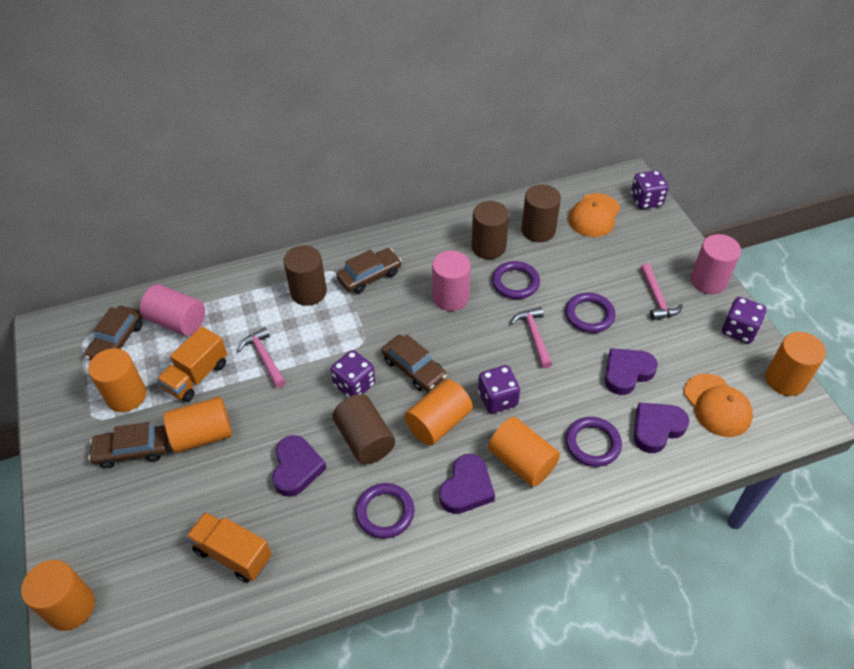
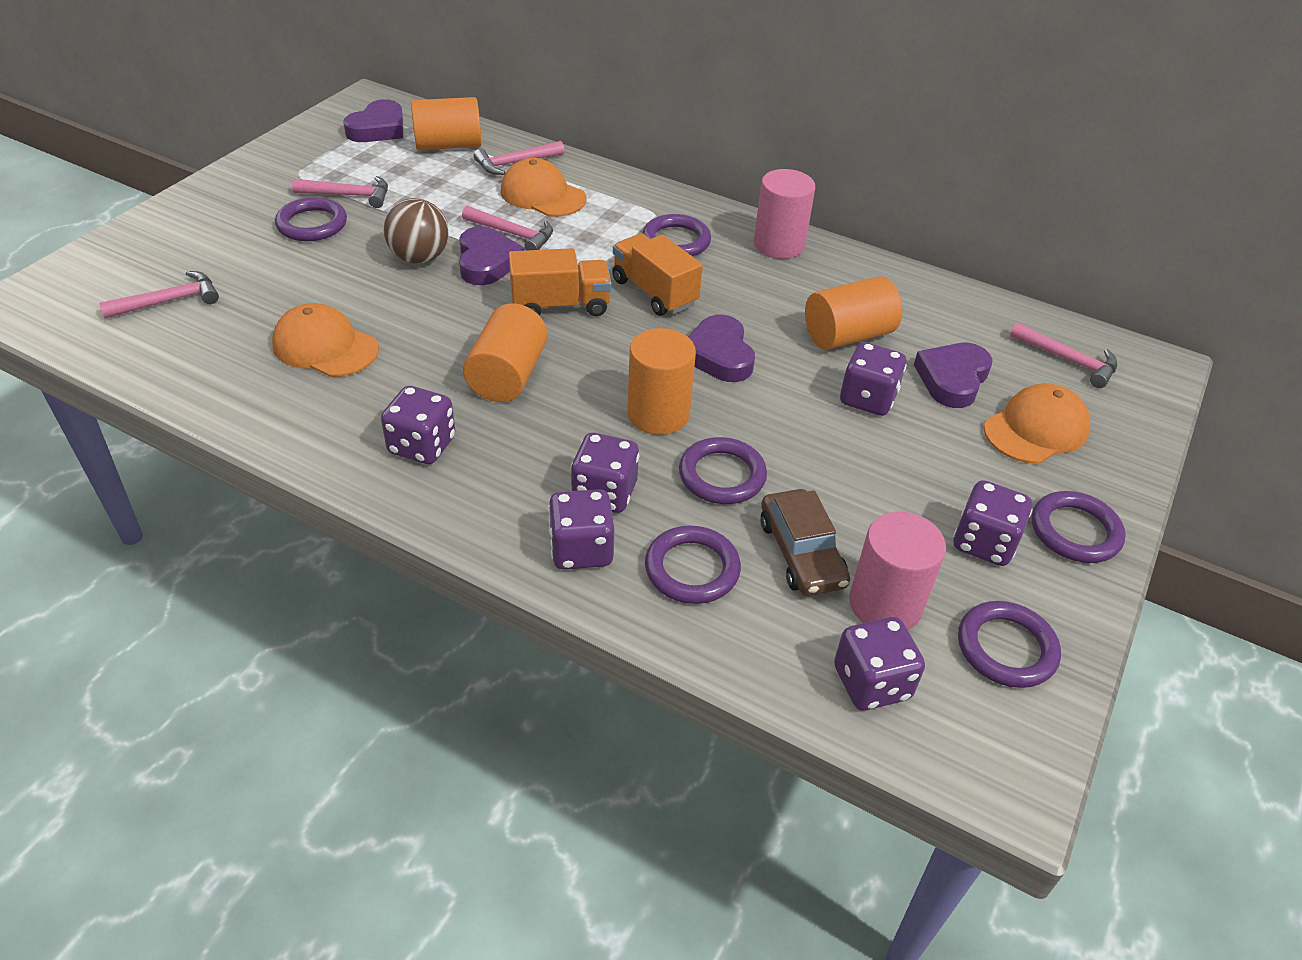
brown ball: 0 -> 1
brown car: 4 -> 1
brown cylinder: 4 -> 0
orange cap: 2 -> 3
orange cylinder: 6 -> 4
pink cylinder: 3 -> 2
pink hammer: 3 -> 5
purple dice: 4 -> 6
purple ring: 4 -> 6

